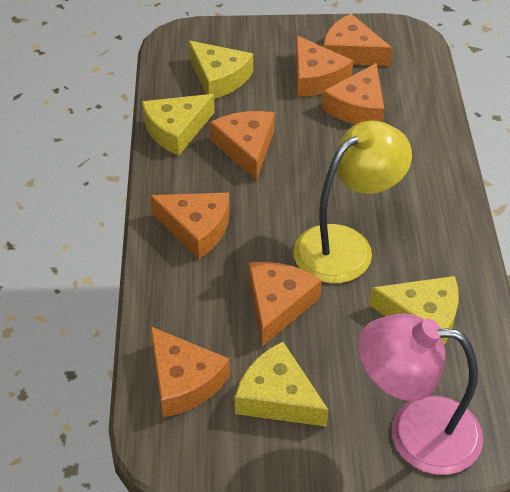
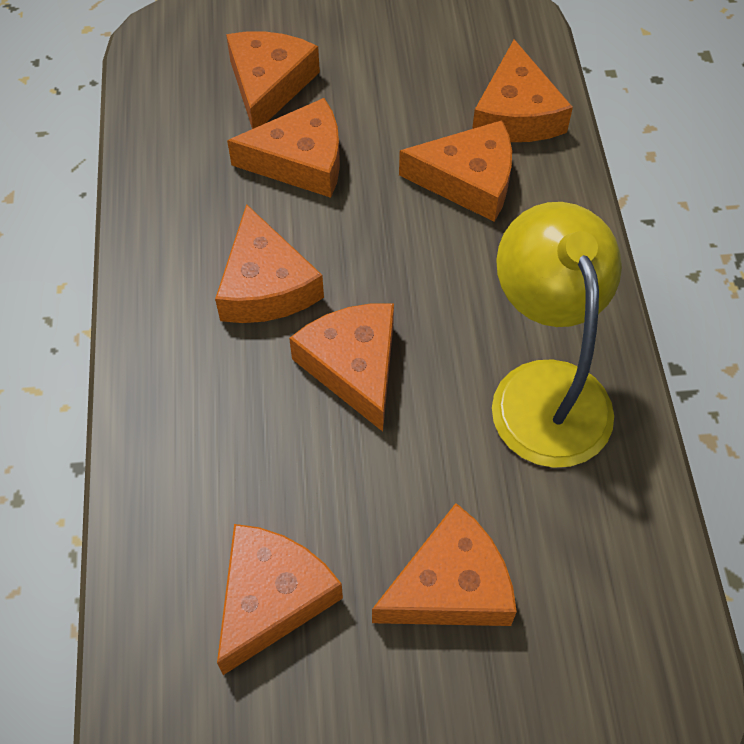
orange cheese: 7 -> 8
pink lamp: 1 -> 0
yellow cheese: 4 -> 0

